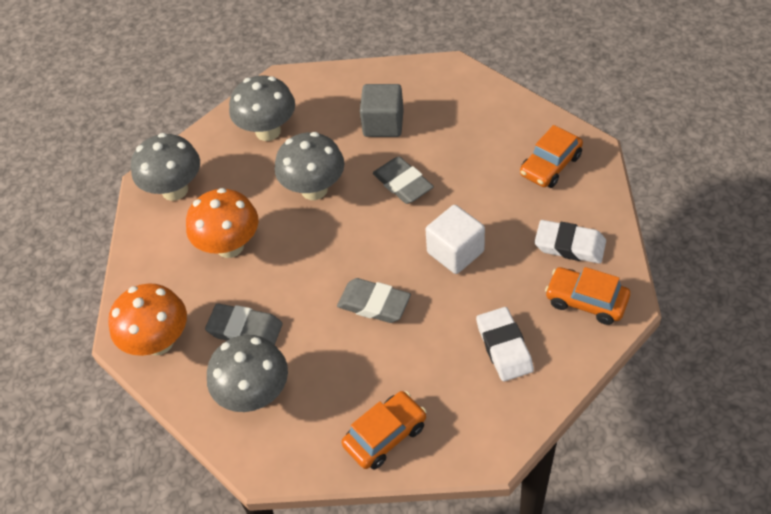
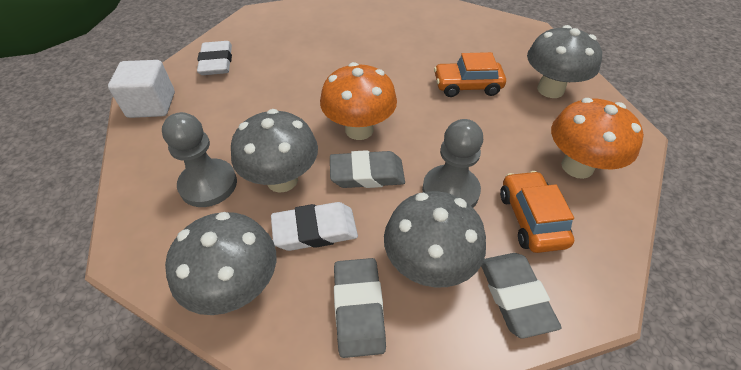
grey cube: 1 -> 0
grey pawn: 0 -> 2
orange car: 3 -> 2

